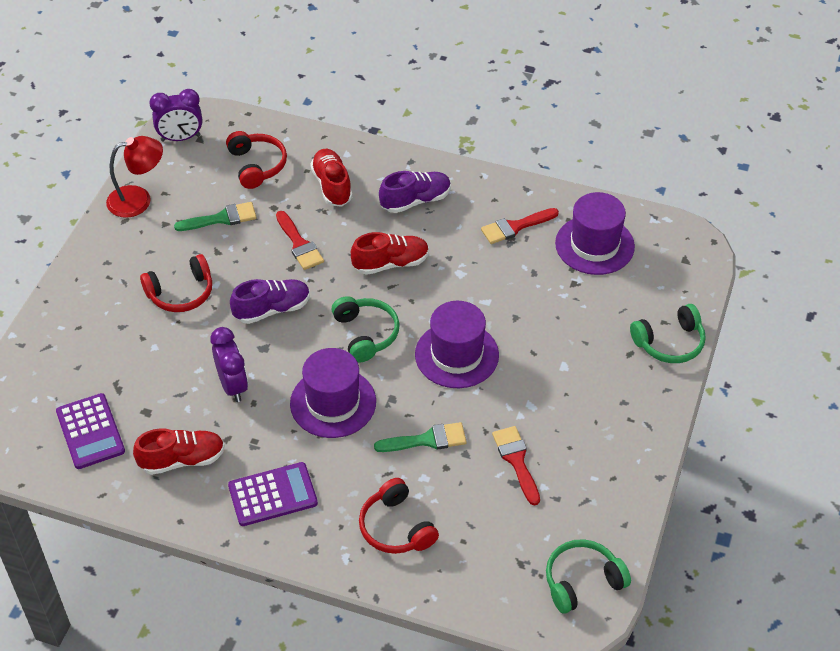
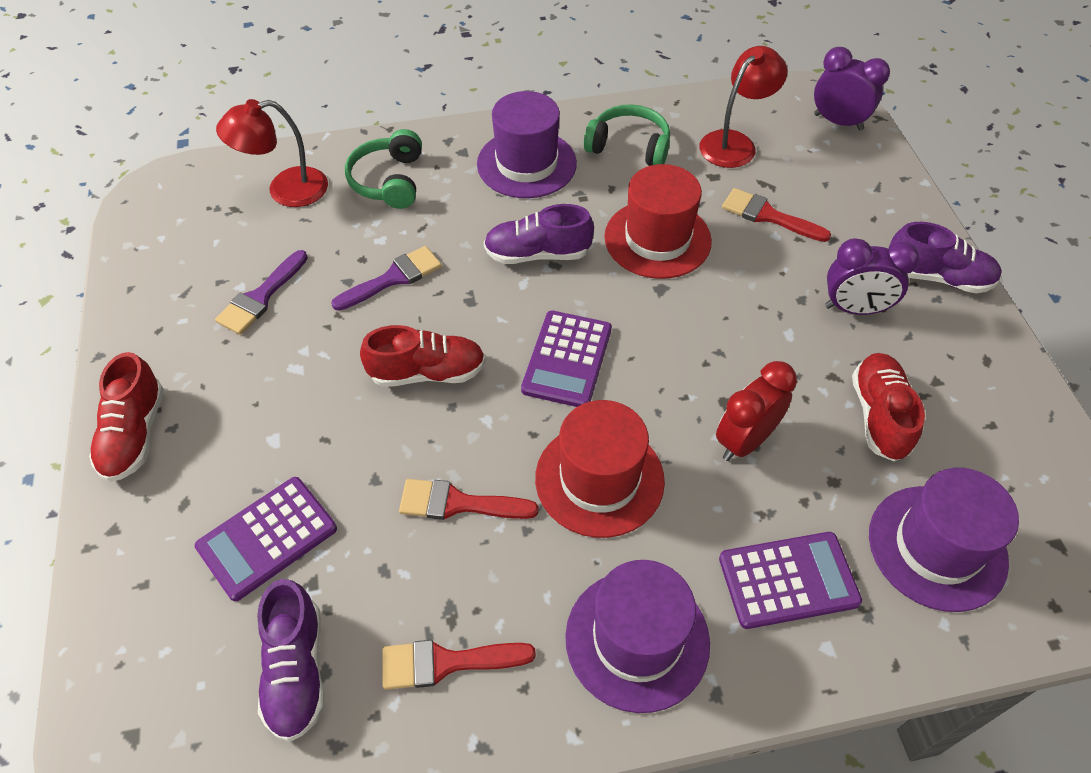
green brush: 2 -> 0
green headphones: 3 -> 2
purple brush: 0 -> 2
purple calculator: 2 -> 3
purple shoe: 2 -> 3
red clock: 0 -> 1
red hat: 0 -> 2
red headphones: 3 -> 0
red lamp: 1 -> 2

